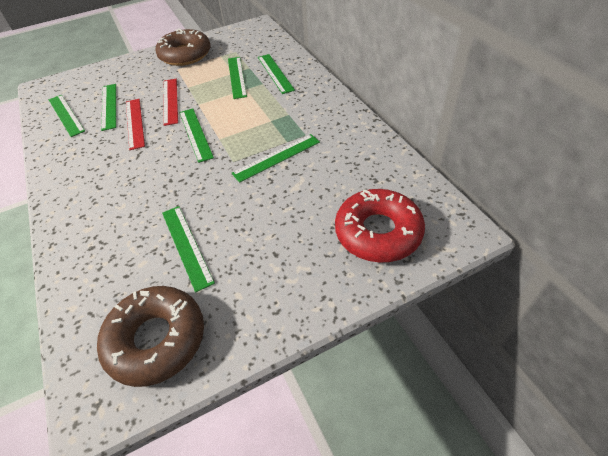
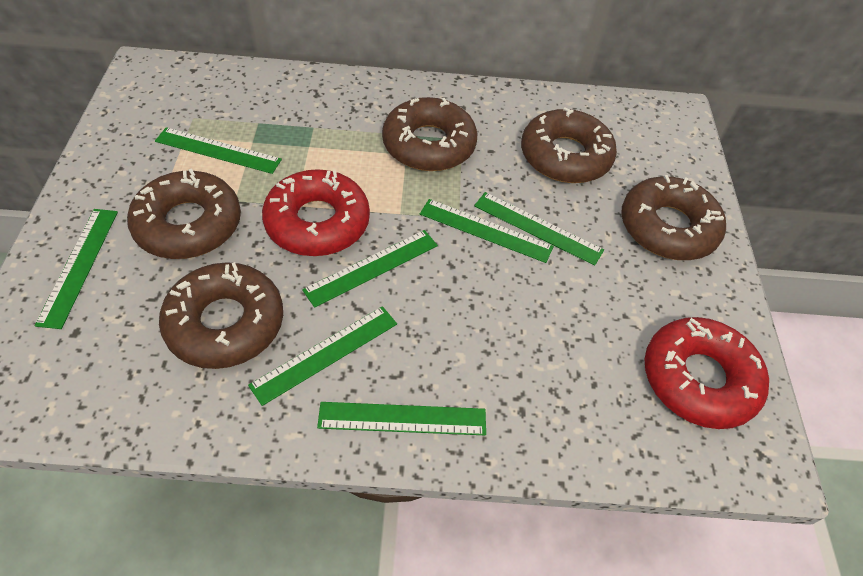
brown donut: 2 -> 5
red donut: 1 -> 2
red ruler: 2 -> 0

